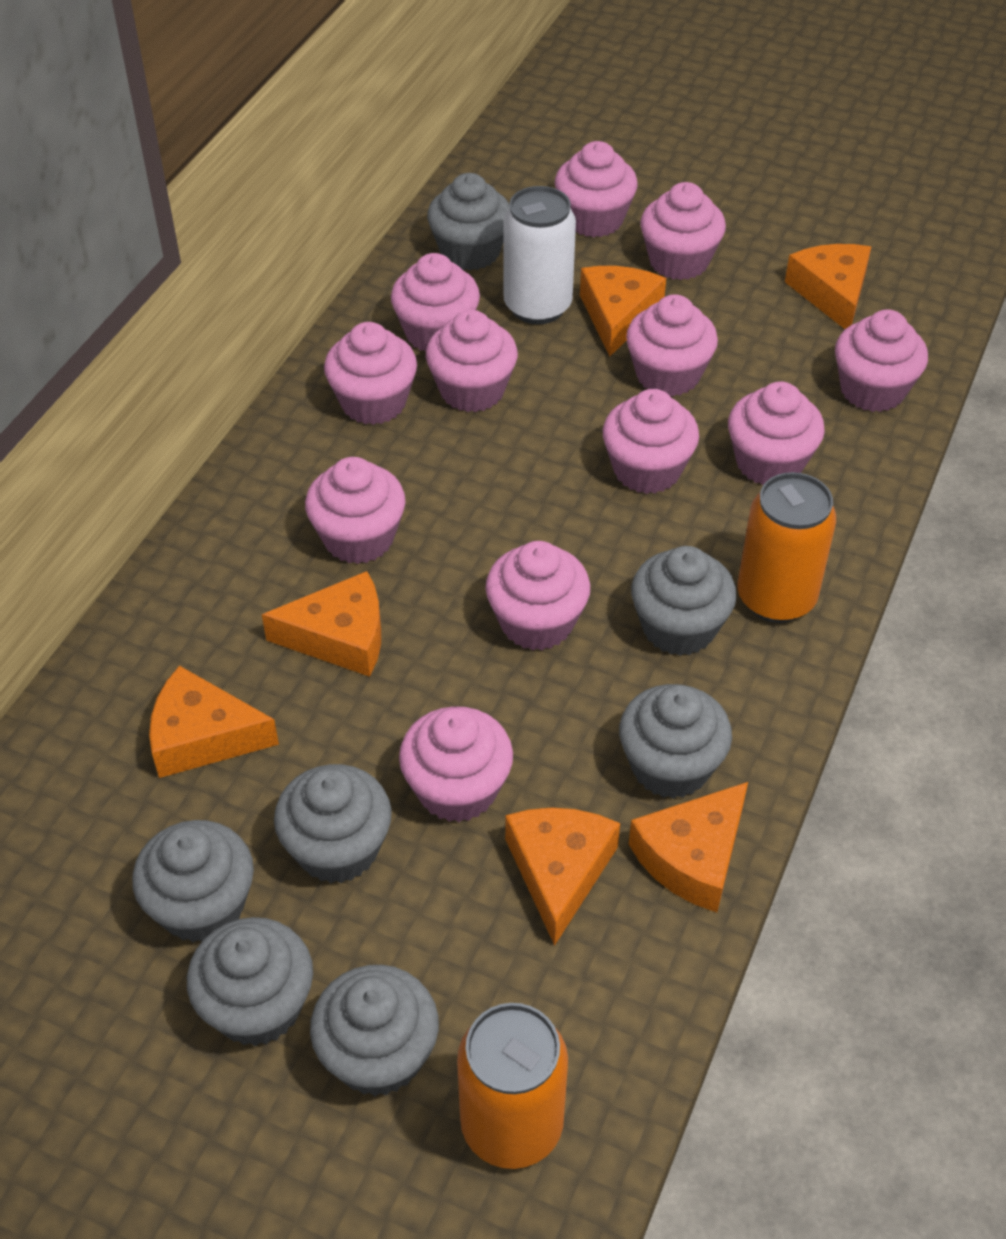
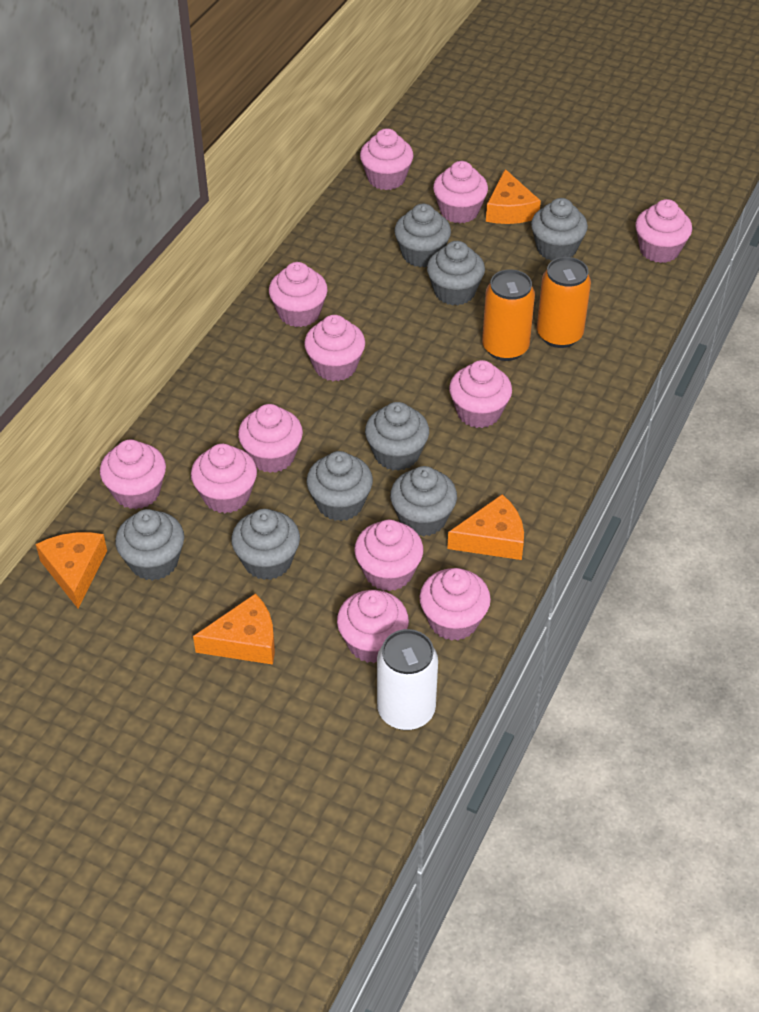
grey cupcake: 7 -> 8
orange cheese: 6 -> 4

